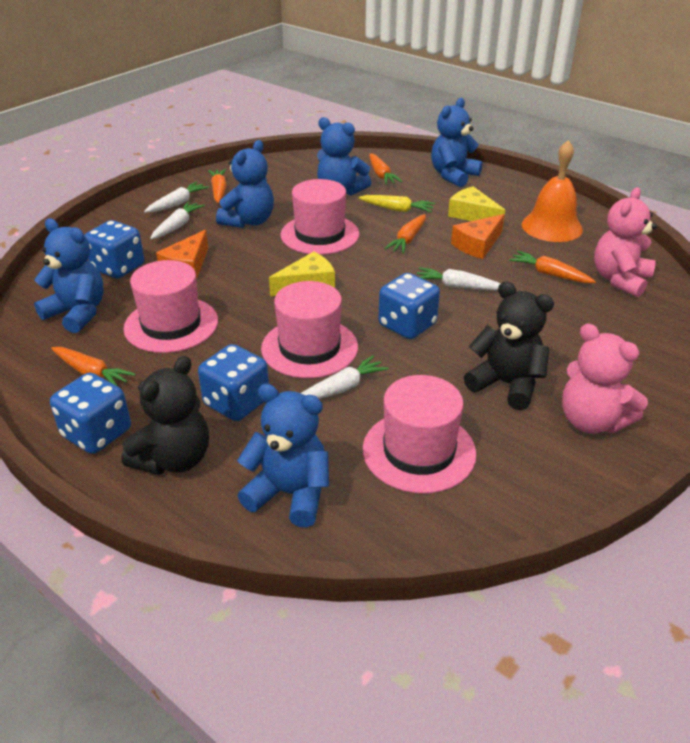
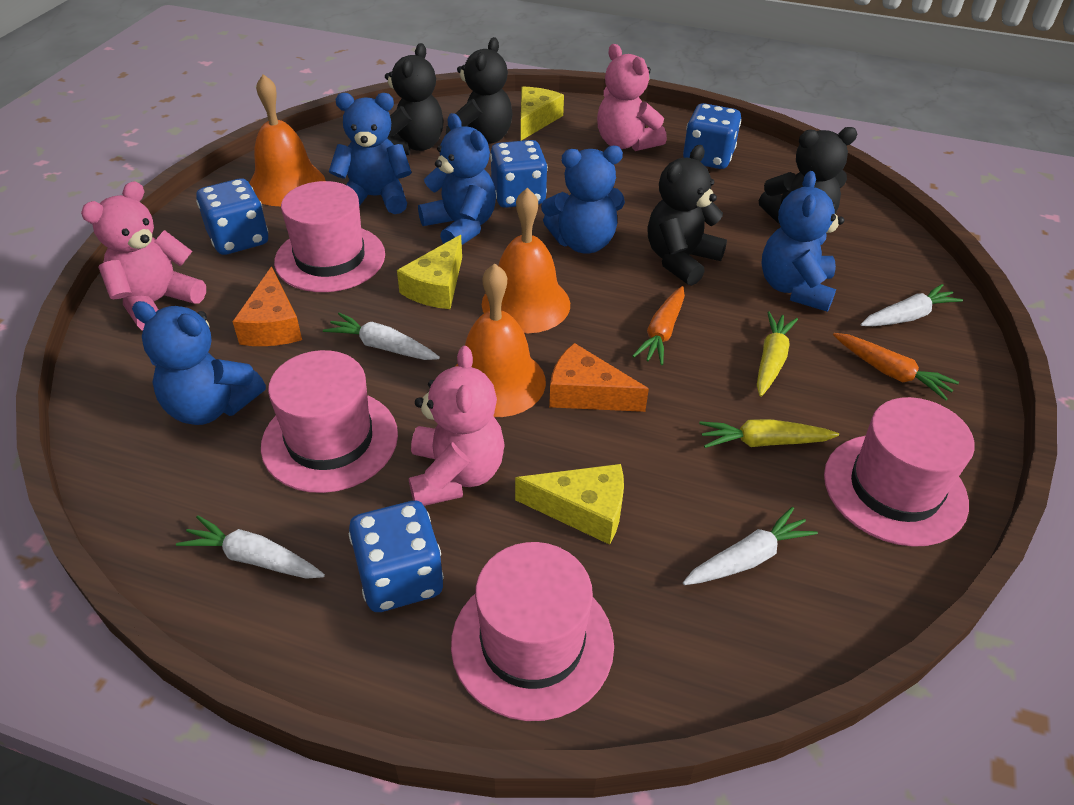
black teddy bear: 2 -> 4
orange bell: 1 -> 3
orange carrot: 5 -> 2
pink teddy bear: 2 -> 3
yellow carrot: 1 -> 2
yellow cheese: 2 -> 3

